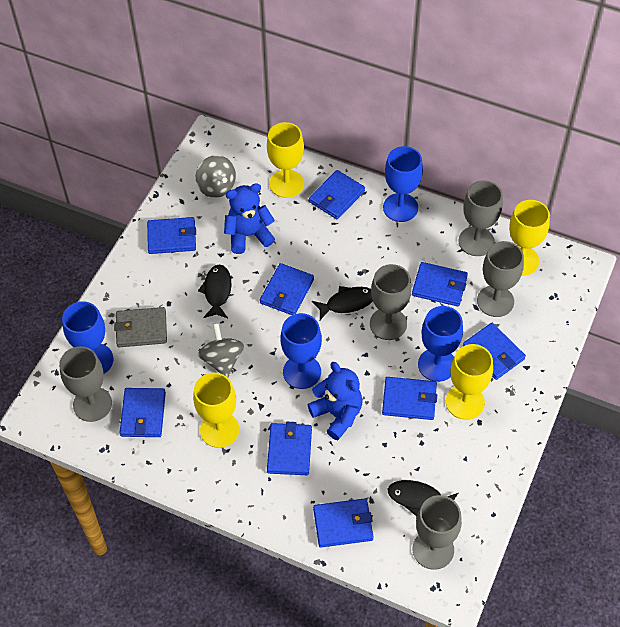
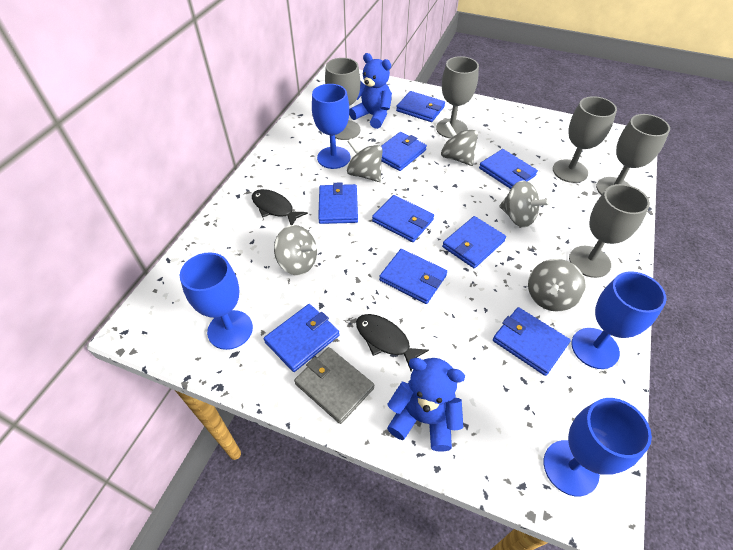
black fish: 3 -> 2
grey spinning top: 2 -> 5
yellow goblet: 4 -> 0

